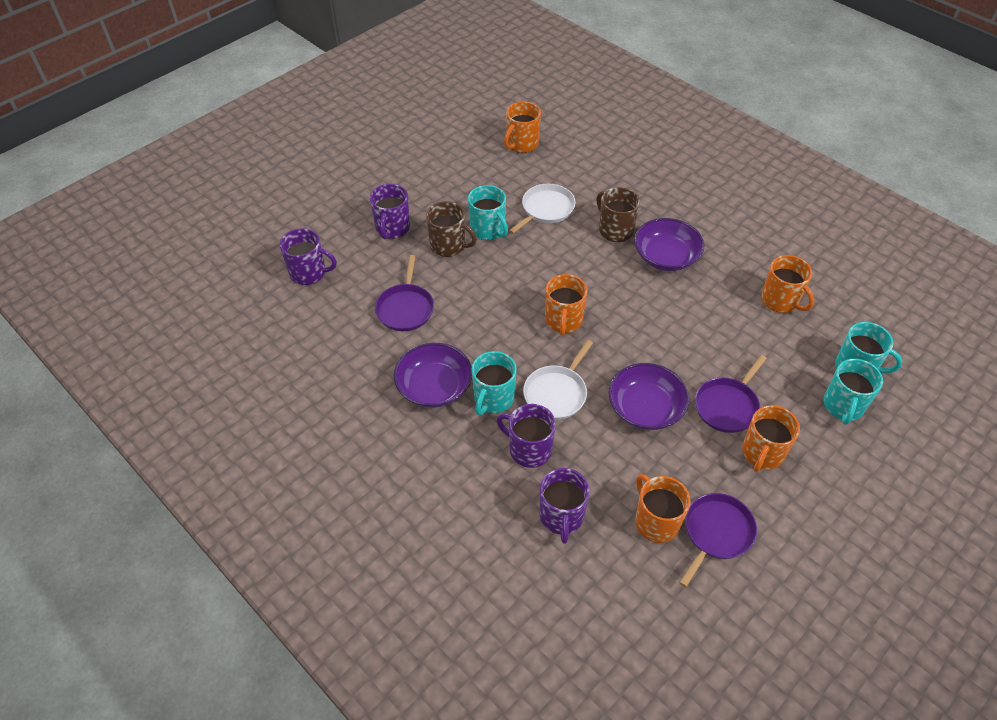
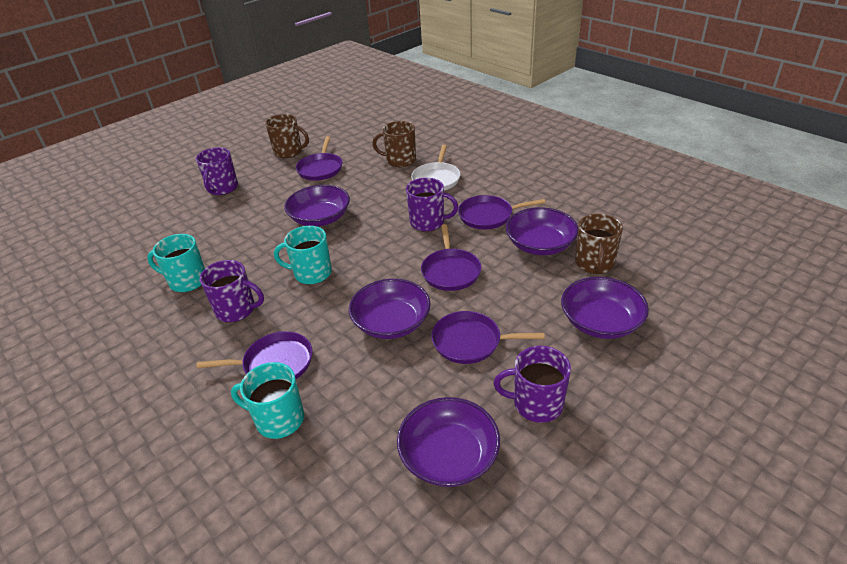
brown mug: 2 -> 3
orange mug: 5 -> 0
purple bowl: 3 -> 5
purple pan: 3 -> 5
turquoise mug: 4 -> 3
white pan: 2 -> 1

